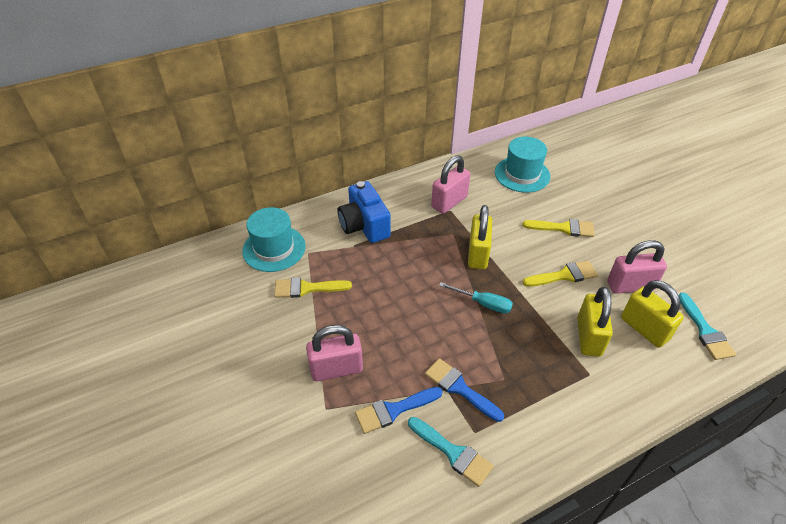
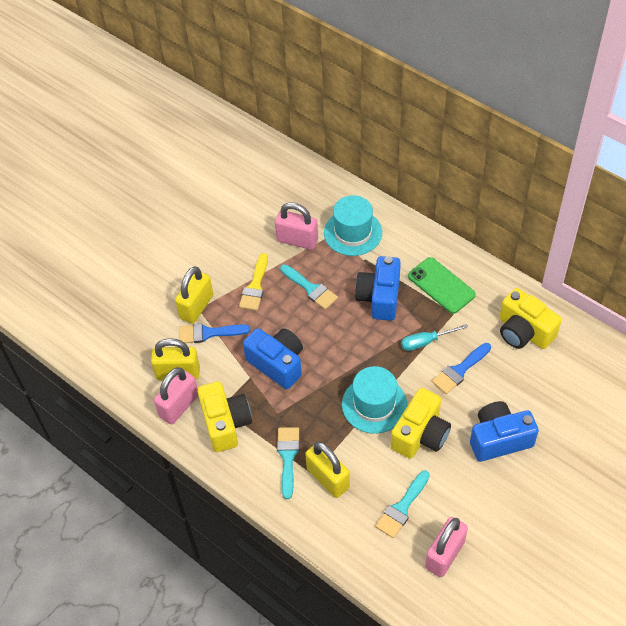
blue camera: 1 -> 3
green phone: 0 -> 1
turquoise brush: 2 -> 3
yellow brush: 3 -> 1
yellow camera: 0 -> 3

